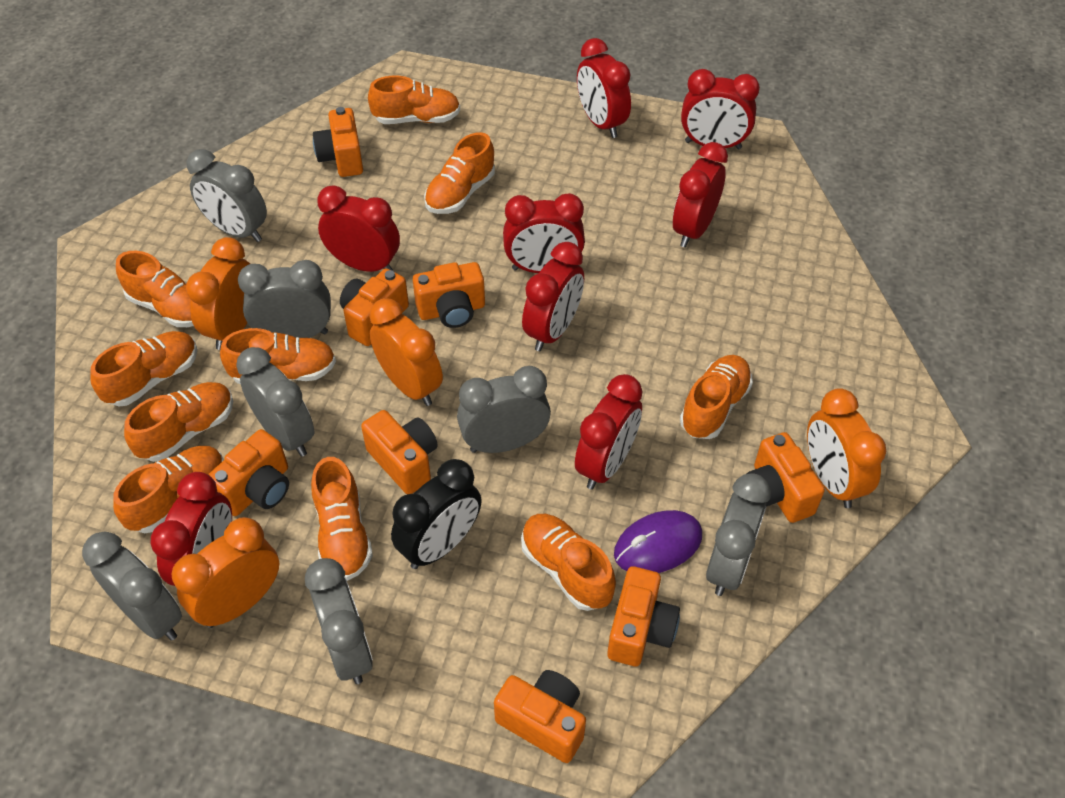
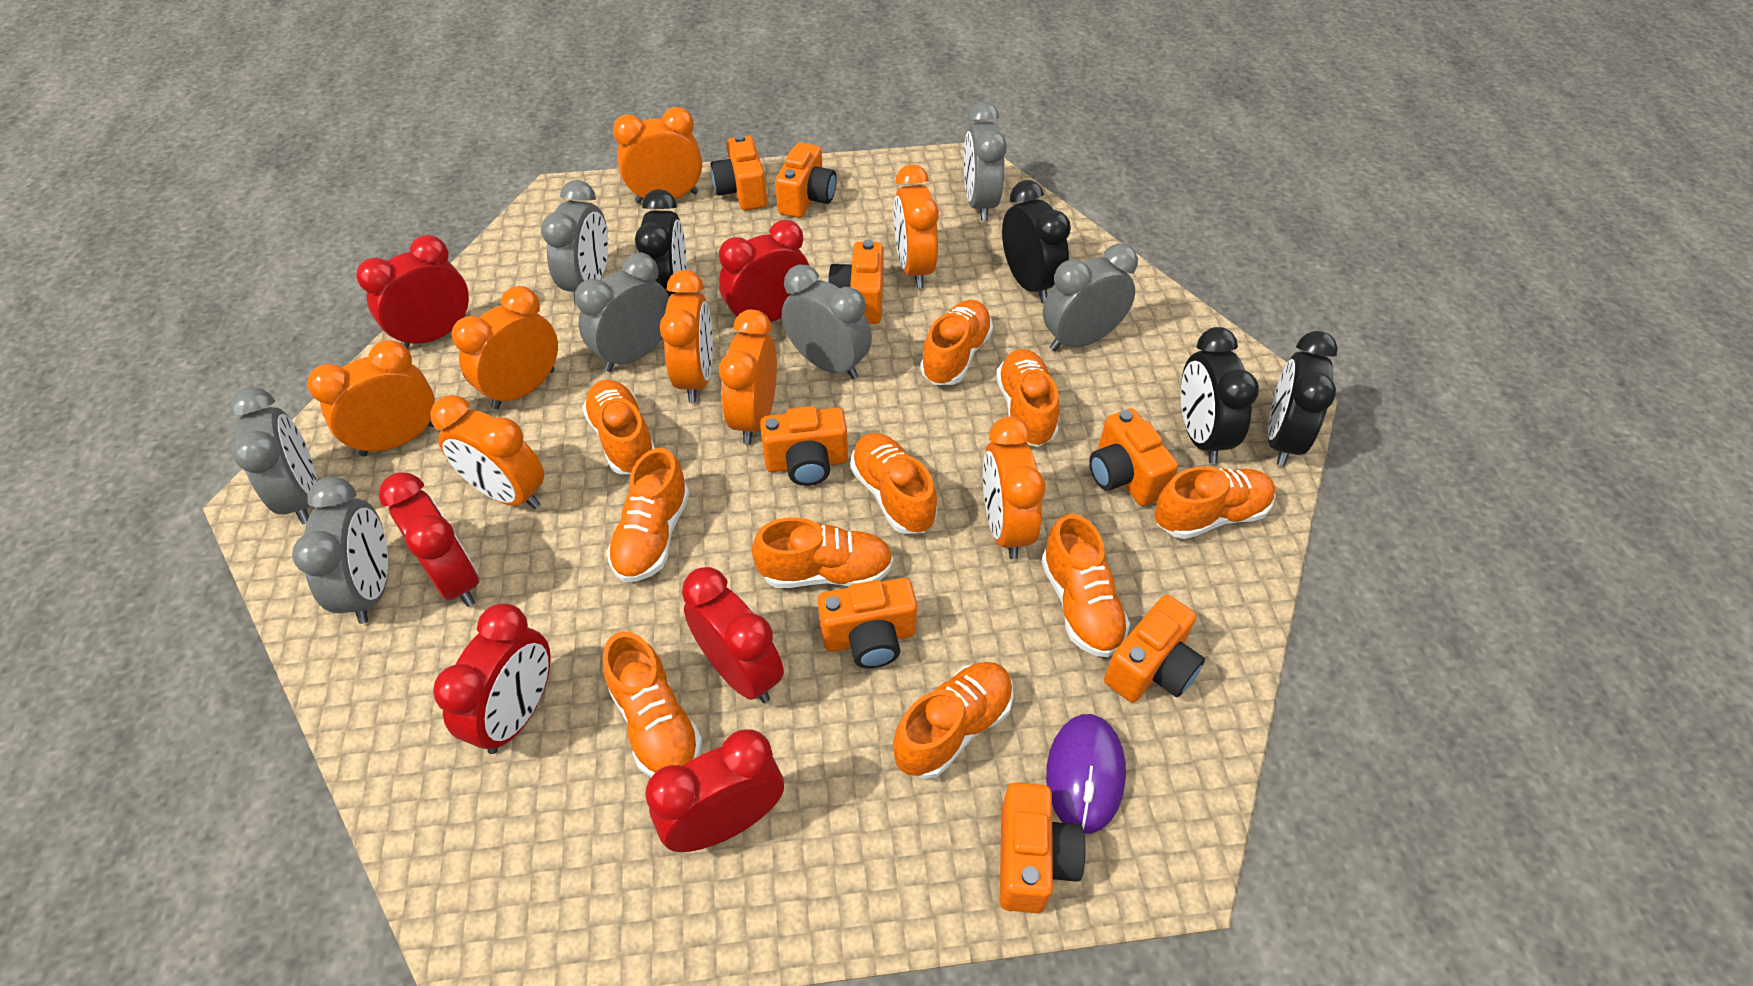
black clock: 1 -> 4
orange clock: 4 -> 8
red clock: 8 -> 6

